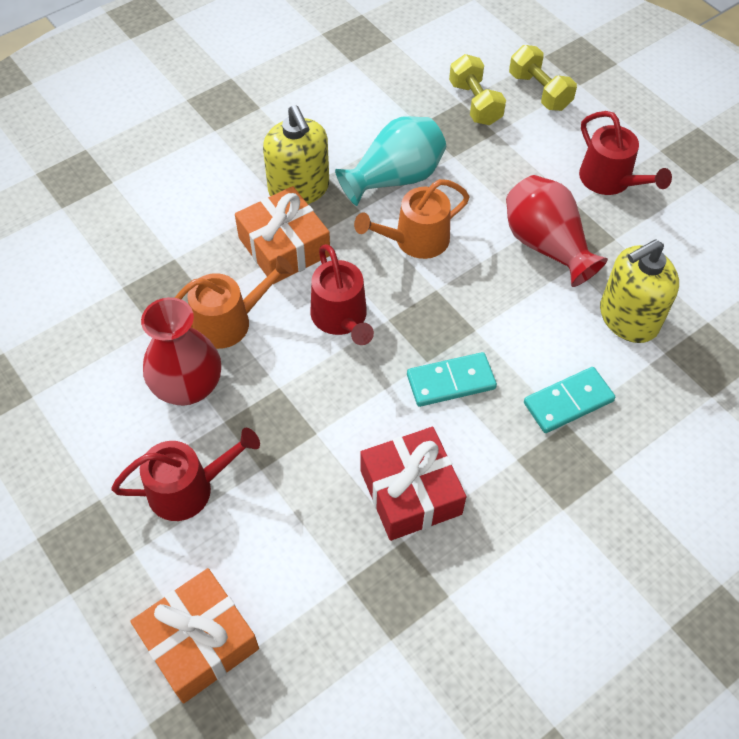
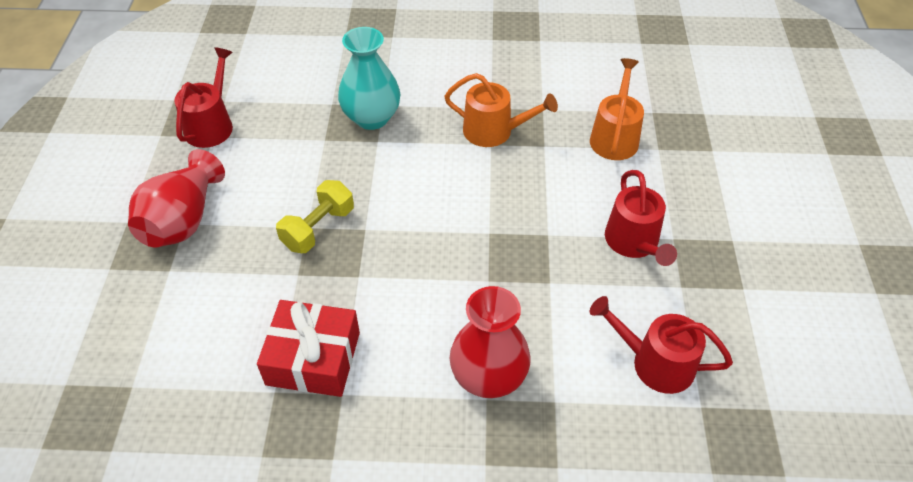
orange gift: 2 -> 0
turquoise domino: 2 -> 0
yellow dumbbell: 2 -> 1
yellow soap dispenser: 2 -> 0

